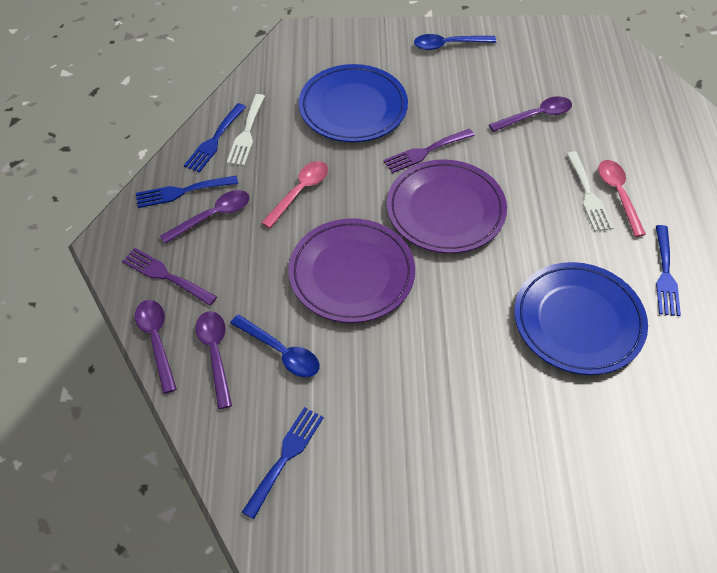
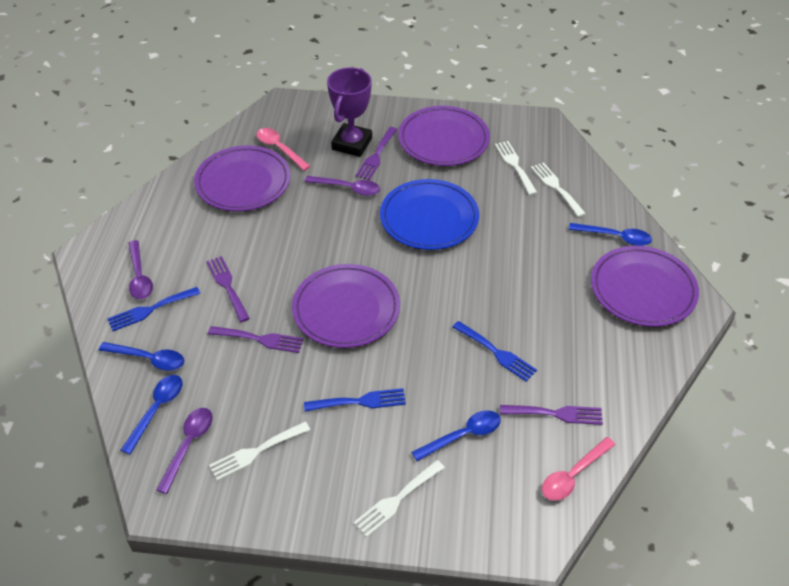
blue fork: 4 -> 3
blue plate: 2 -> 1
blue spoon: 2 -> 4
purple fork: 2 -> 4
purple plate: 2 -> 4
purple spoon: 4 -> 3
purple trophy: 0 -> 1
white fork: 2 -> 4

